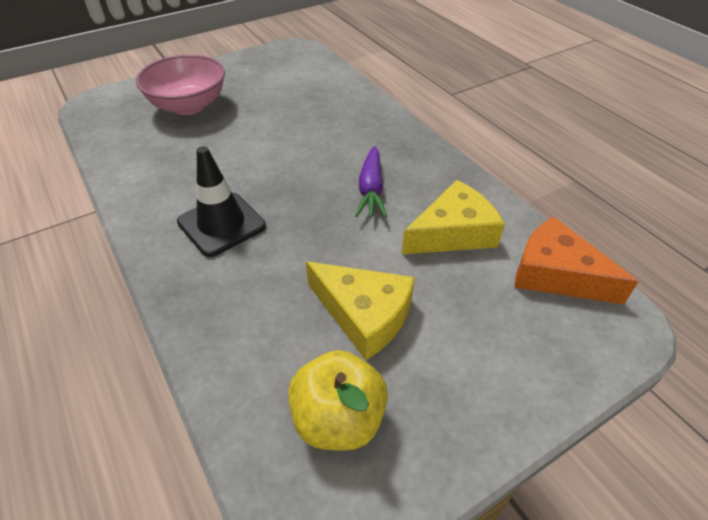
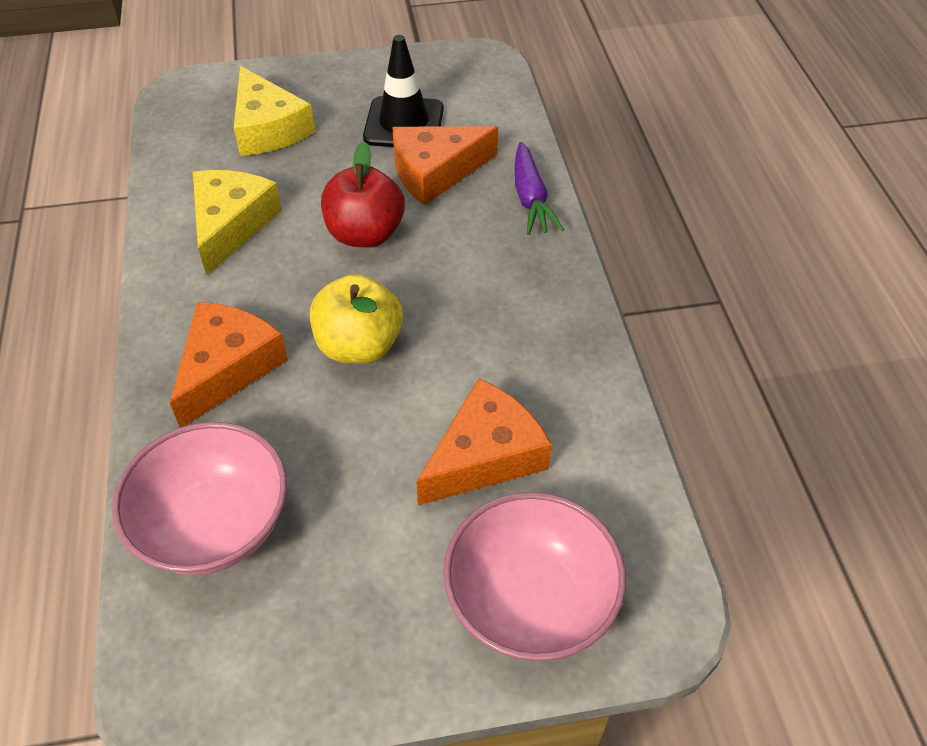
orange cheese: 1 -> 3
pink bowl: 1 -> 2
red apple: 0 -> 1

